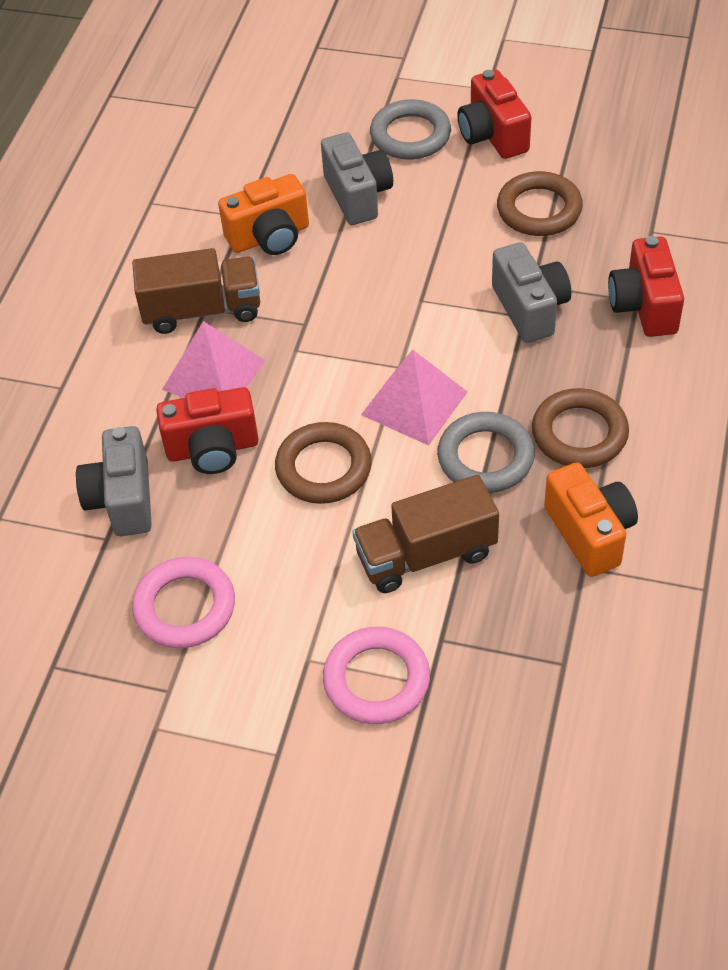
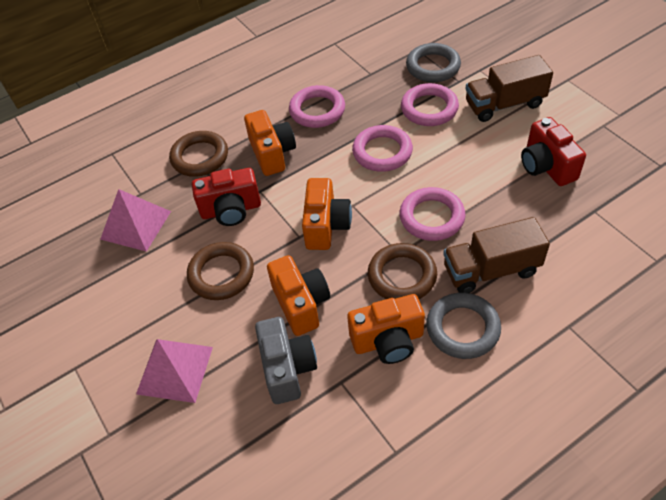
grey camera: 3 -> 1
orange camera: 2 -> 4
pink ring: 2 -> 4
red camera: 3 -> 2

